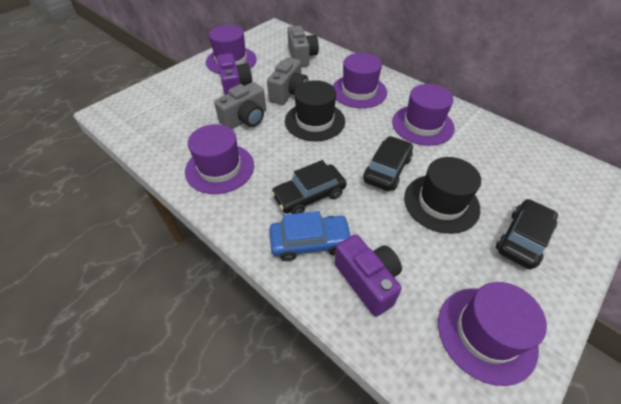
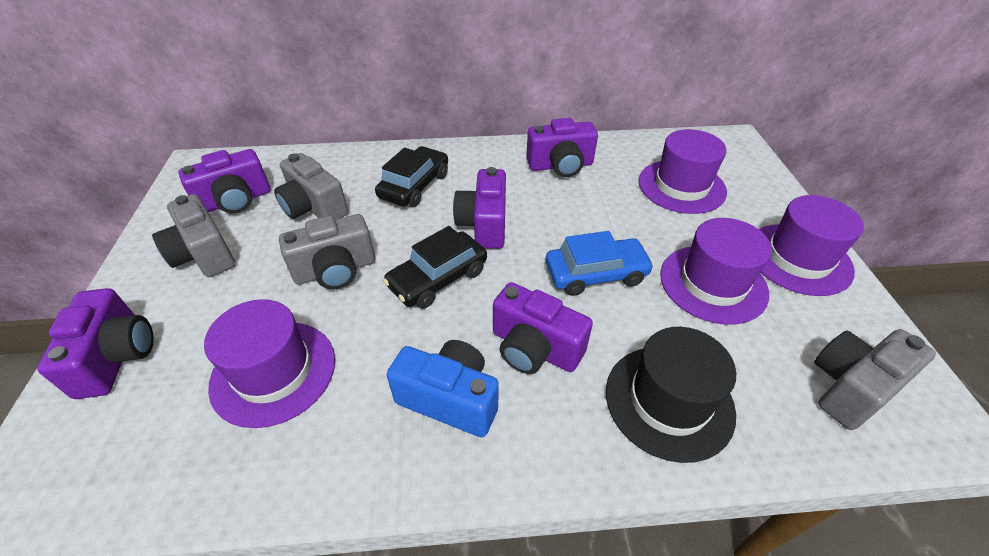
black car: 3 -> 2
black hat: 2 -> 1
blue camera: 0 -> 1
grey camera: 3 -> 4
purple camera: 2 -> 5
purple hat: 5 -> 4

